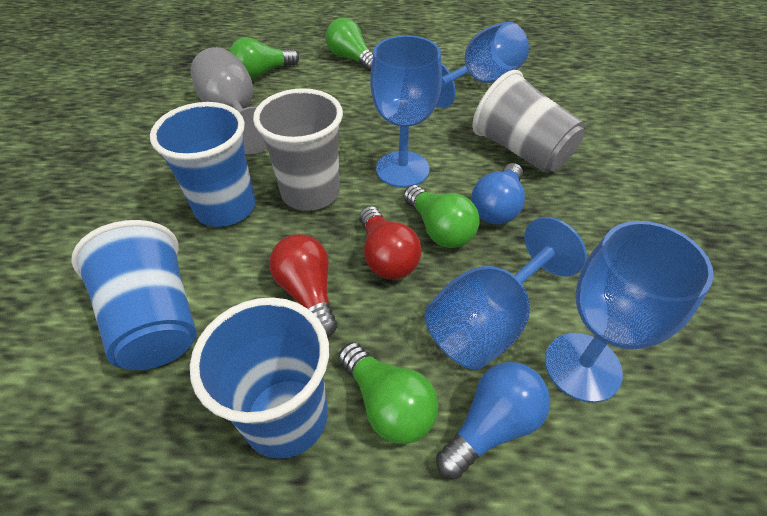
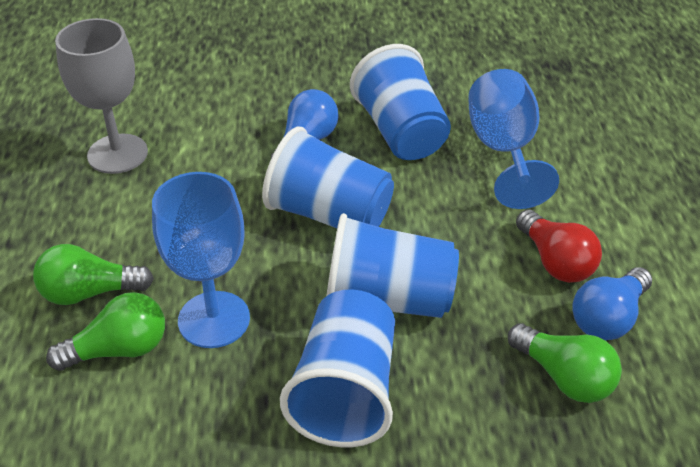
blue cup: 3 -> 4
blue goblet: 4 -> 2
green light bulb: 4 -> 3
grey cup: 2 -> 0
red light bulb: 2 -> 1

